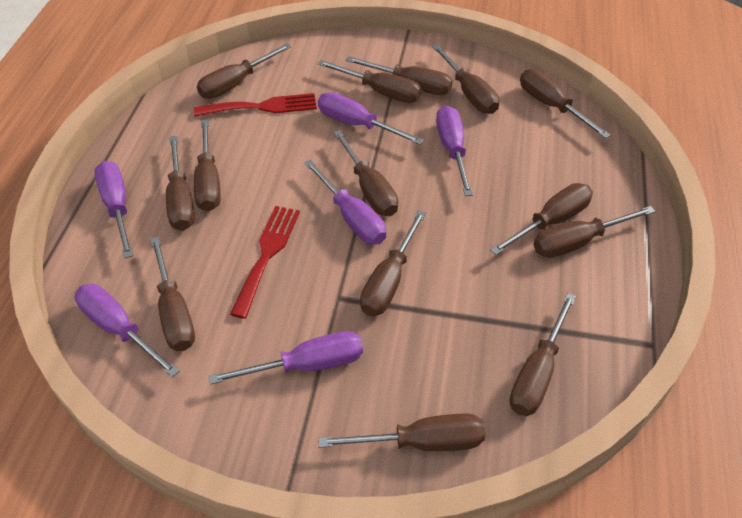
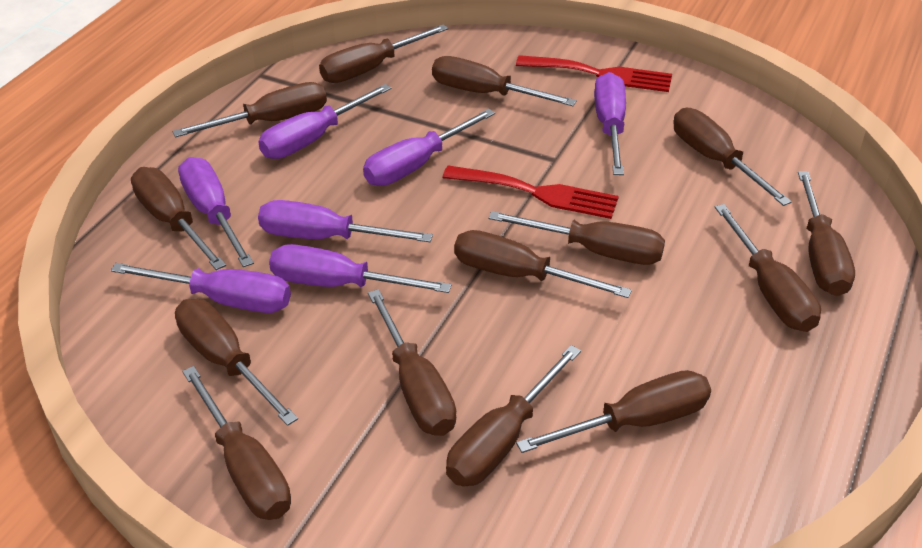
purple screwdriver: 6 -> 7

